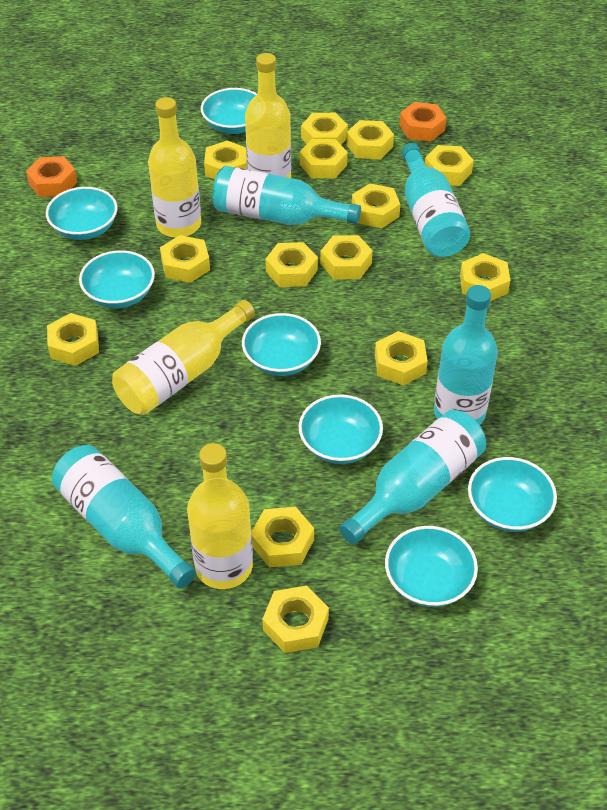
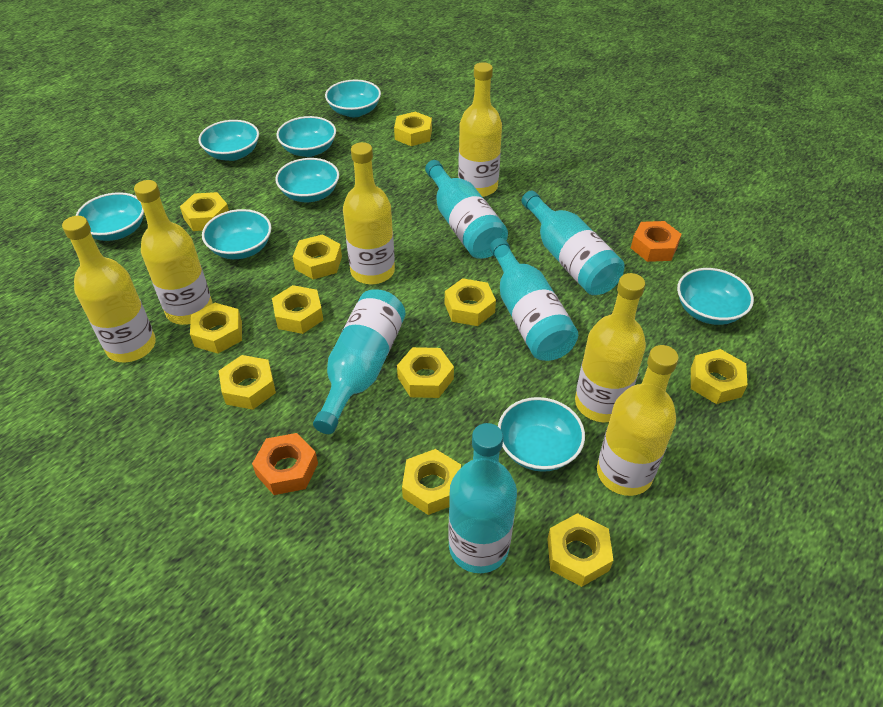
turquoise bowl: 7 -> 8
yellow bottle: 4 -> 6
yellow nut: 14 -> 11

